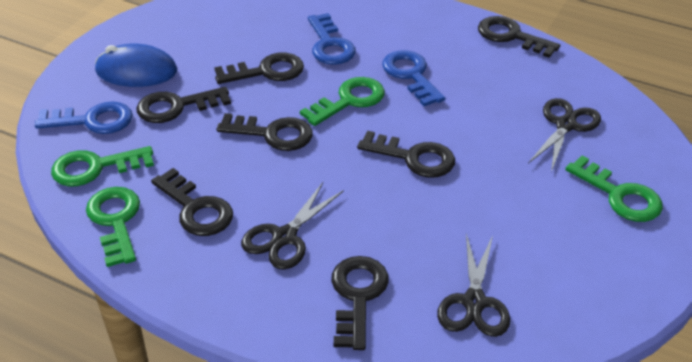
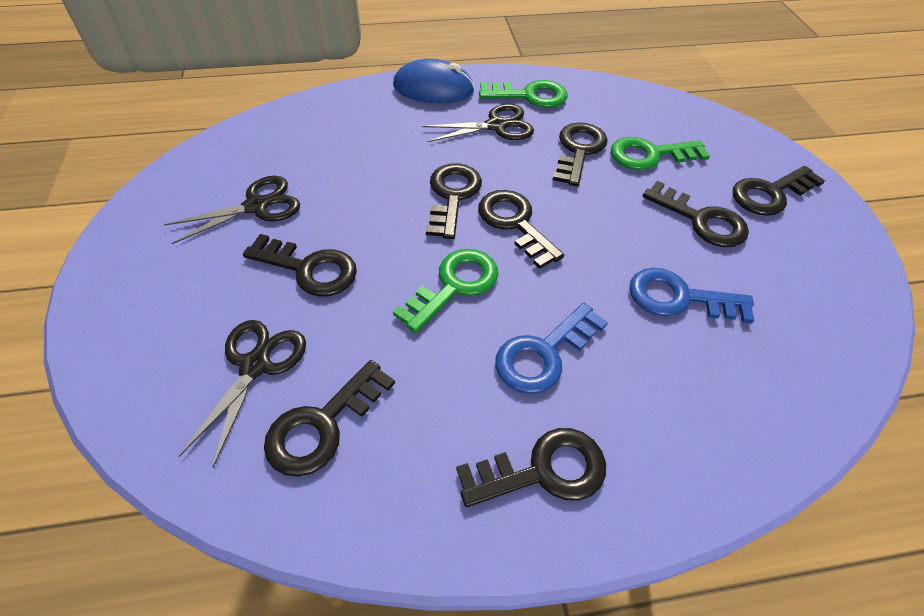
black key: 7 -> 8
blue key: 3 -> 2
green key: 4 -> 3

